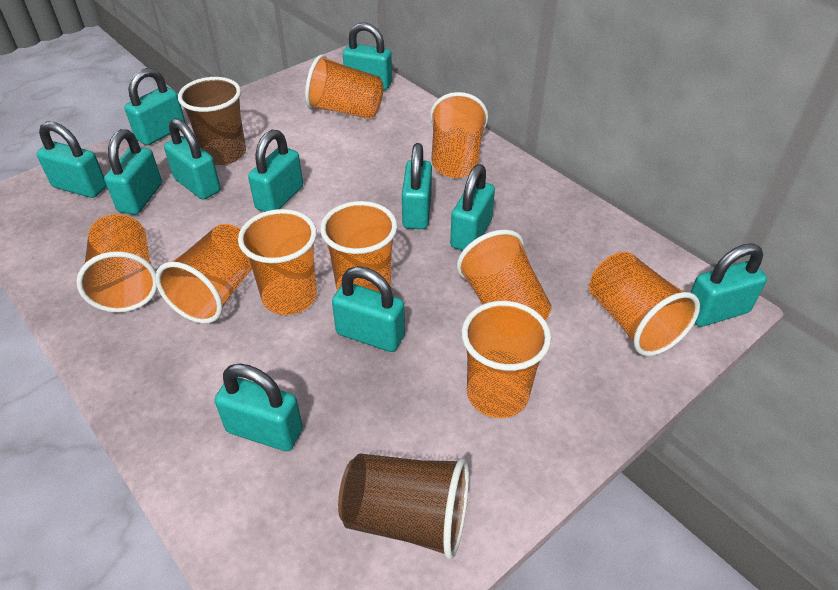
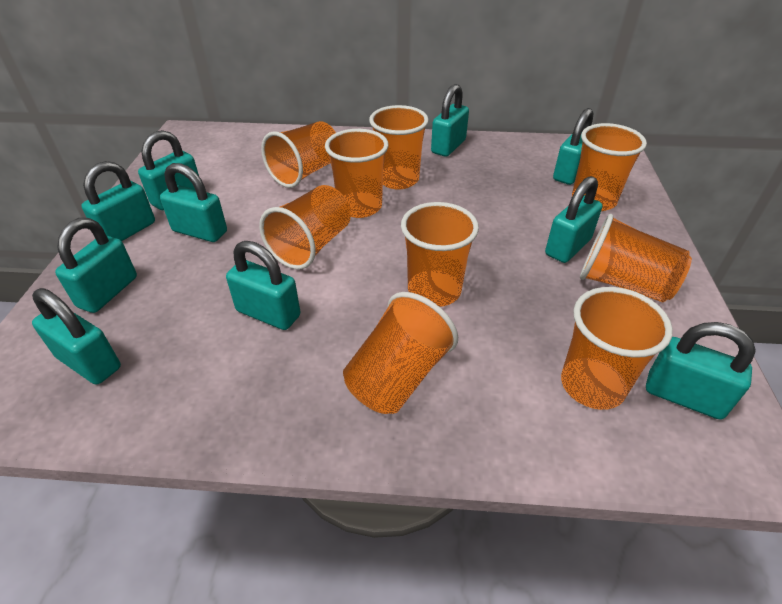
brown cup: 2 -> 0
turquoise padlock: 11 -> 10

